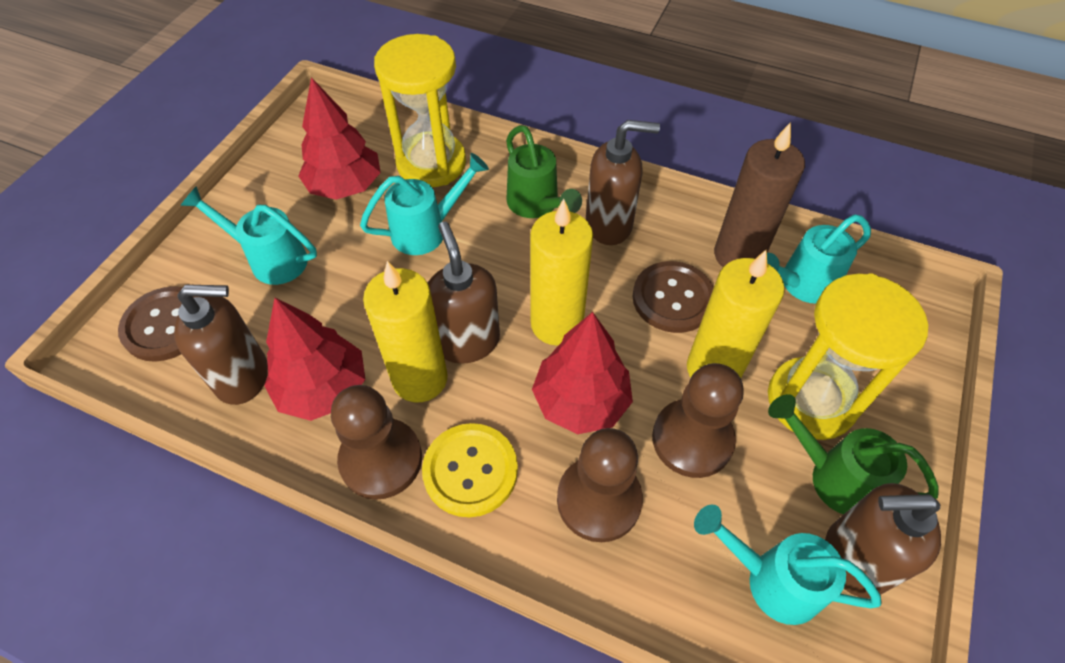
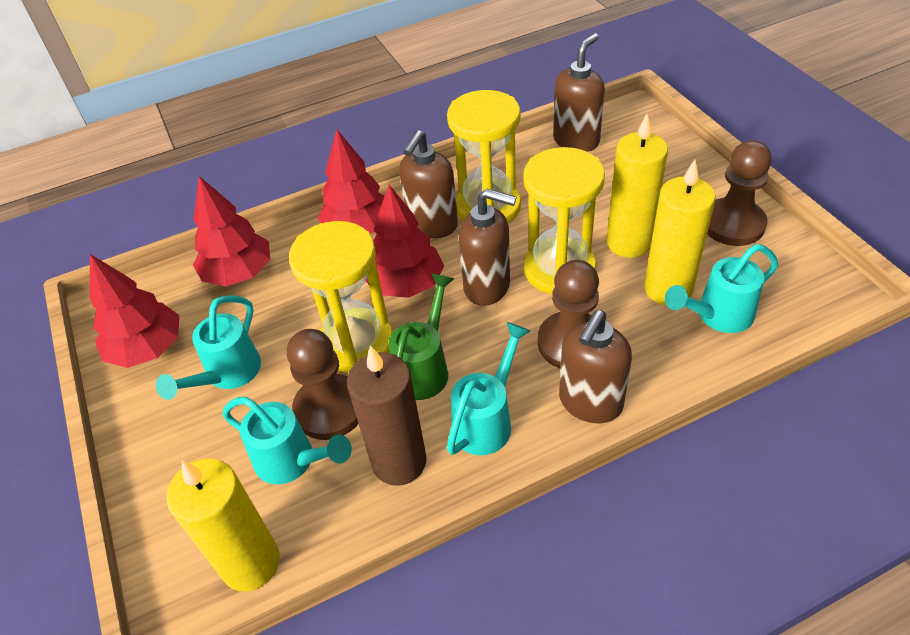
brown button: 2 -> 0
green watering can: 2 -> 1
red tree: 3 -> 4
yellow button: 1 -> 0
yellow hourglass: 2 -> 3

